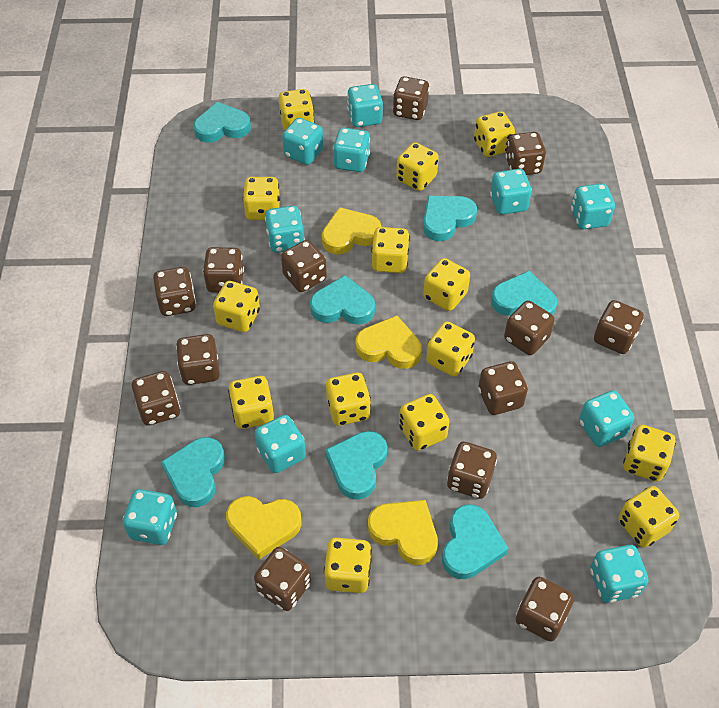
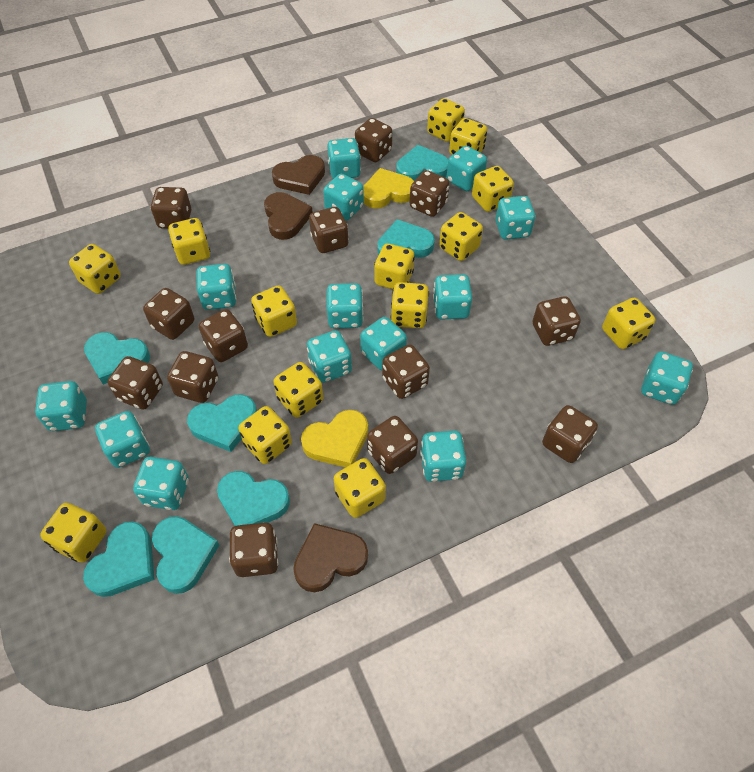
brown heart: 0 -> 3
turquoise dice: 10 -> 14
yellow heart: 4 -> 2

